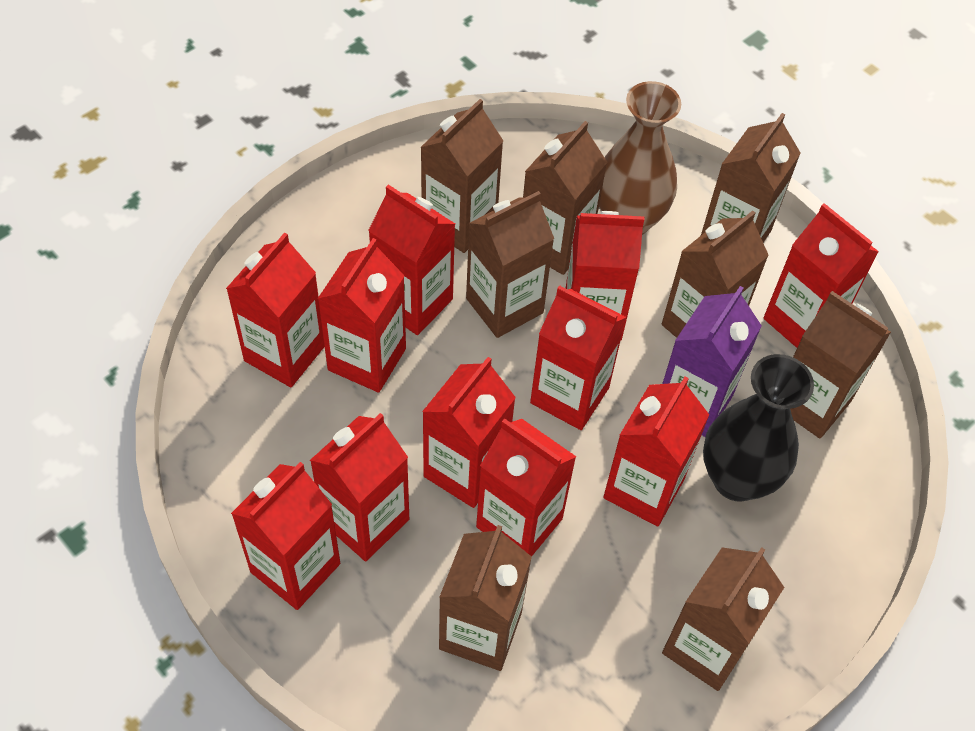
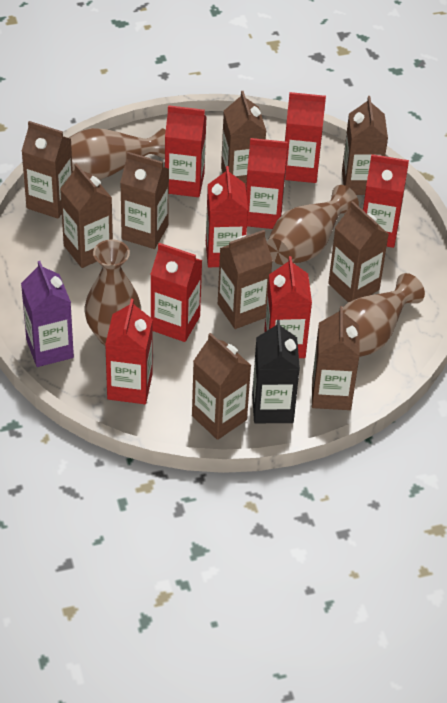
black carton: 0 -> 1
black vase: 1 -> 0
brown carton: 8 -> 9
brown vase: 1 -> 4
red carton: 11 -> 8

